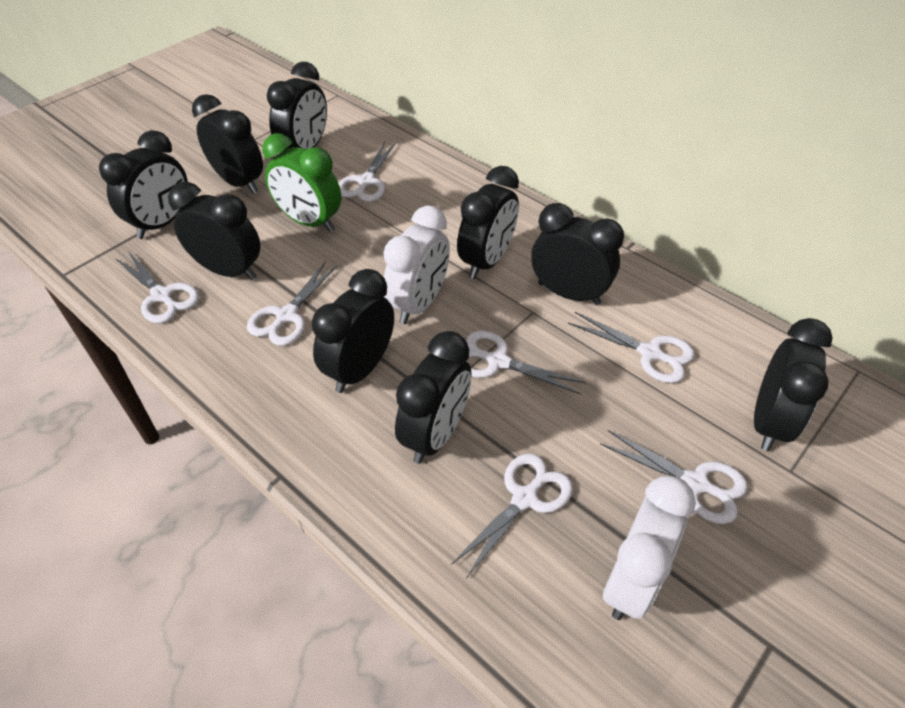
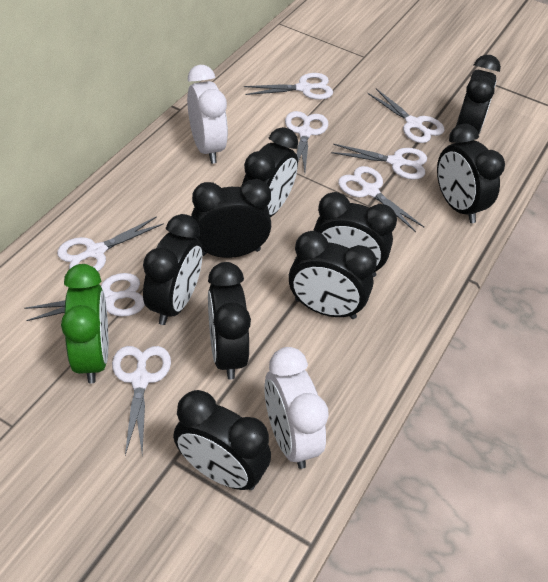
white scissors: 7 -> 8

